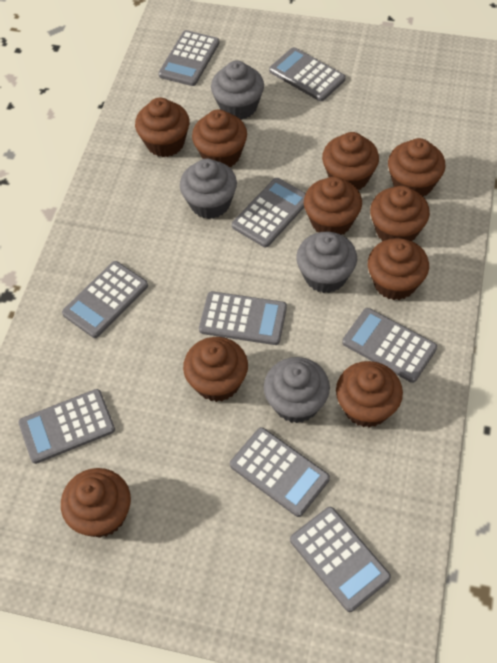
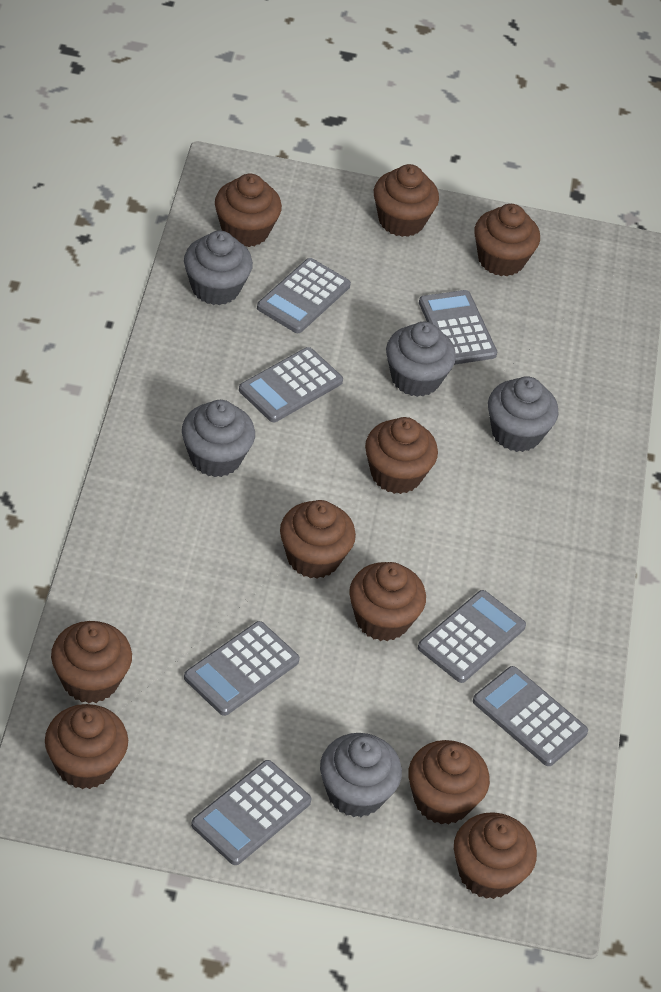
grey calculator: 9 -> 7
grey cupcake: 4 -> 5

